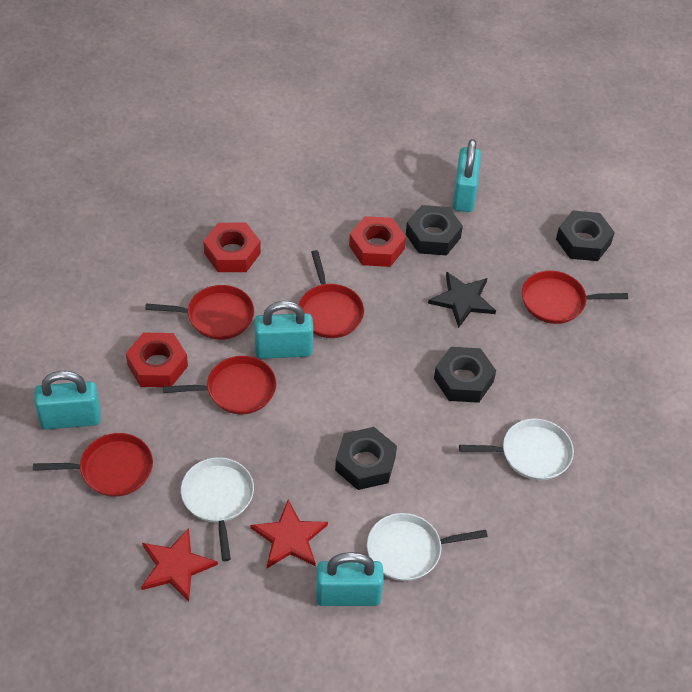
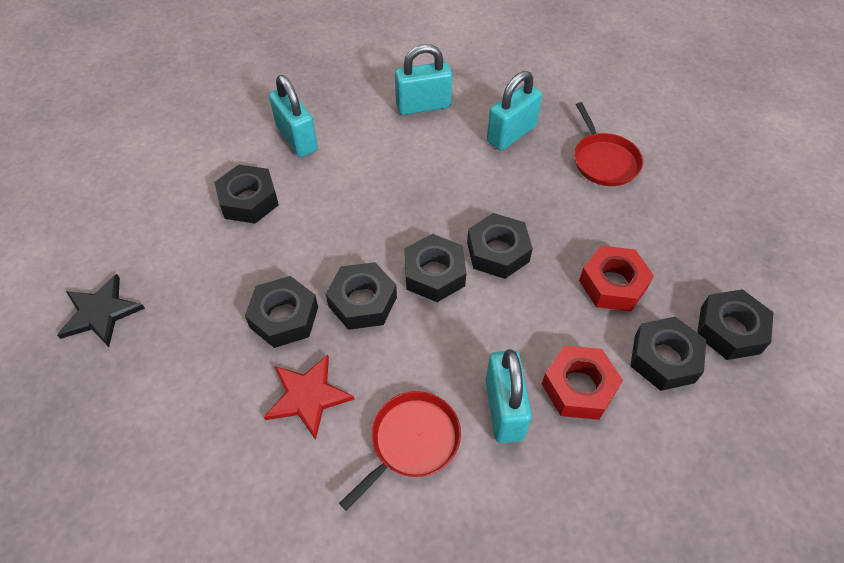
black nut: 4 -> 7
red nut: 3 -> 2
red pan: 5 -> 2
red star: 2 -> 1
white pan: 3 -> 0

